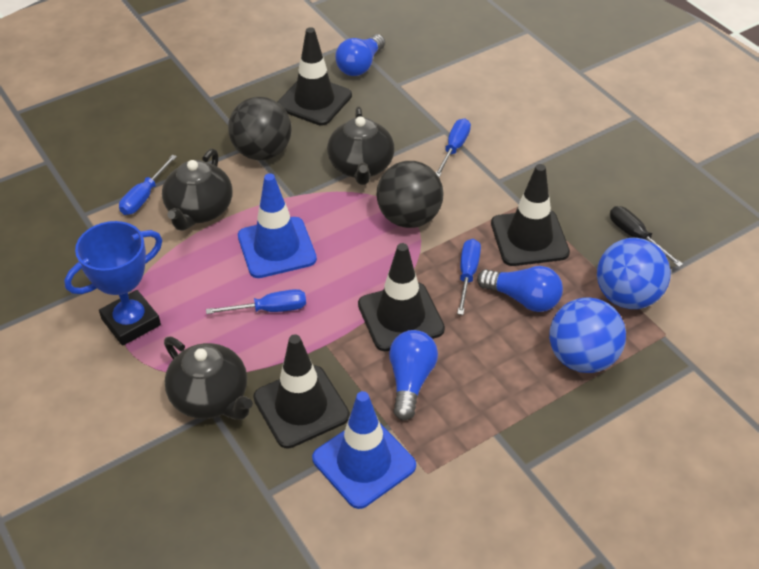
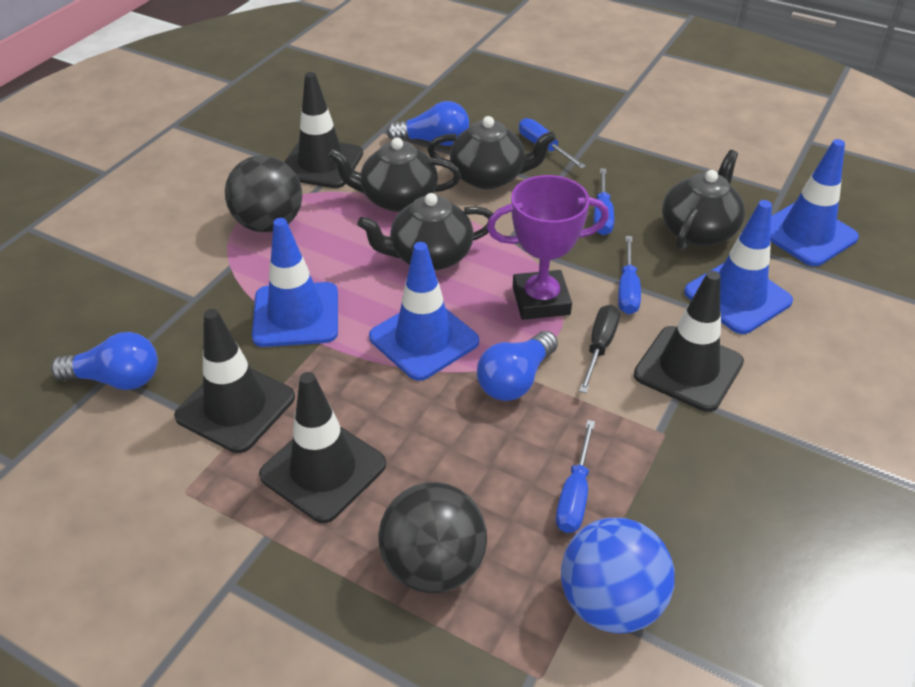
black teapot: 3 -> 4
blue ball: 2 -> 1
blue traffic cone: 2 -> 4
blue trophy: 1 -> 0
purple trophy: 0 -> 1

